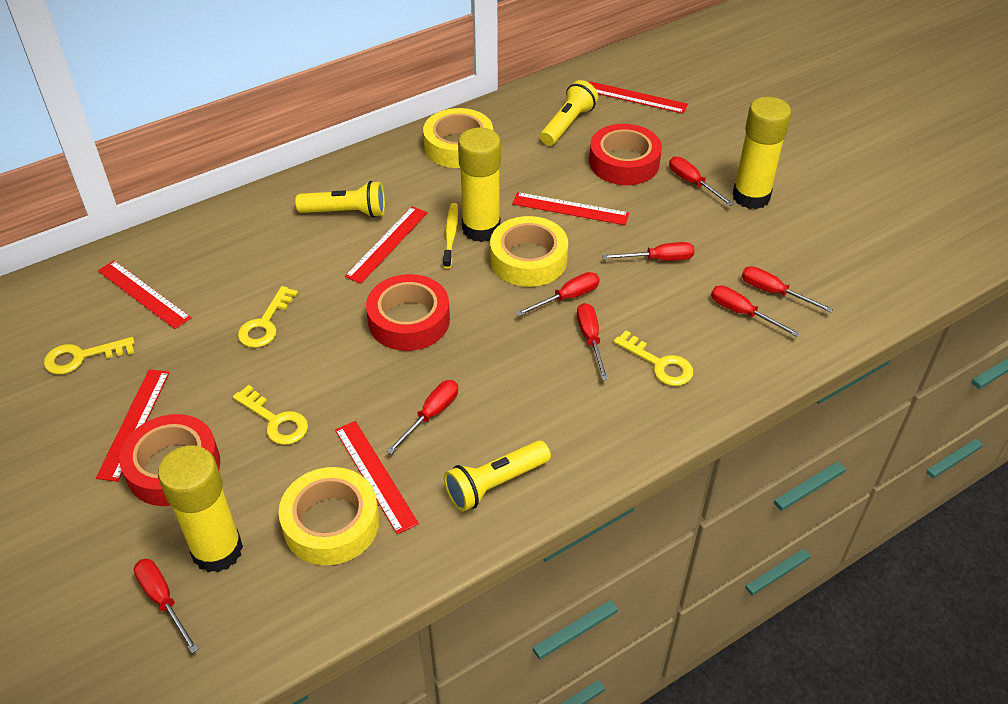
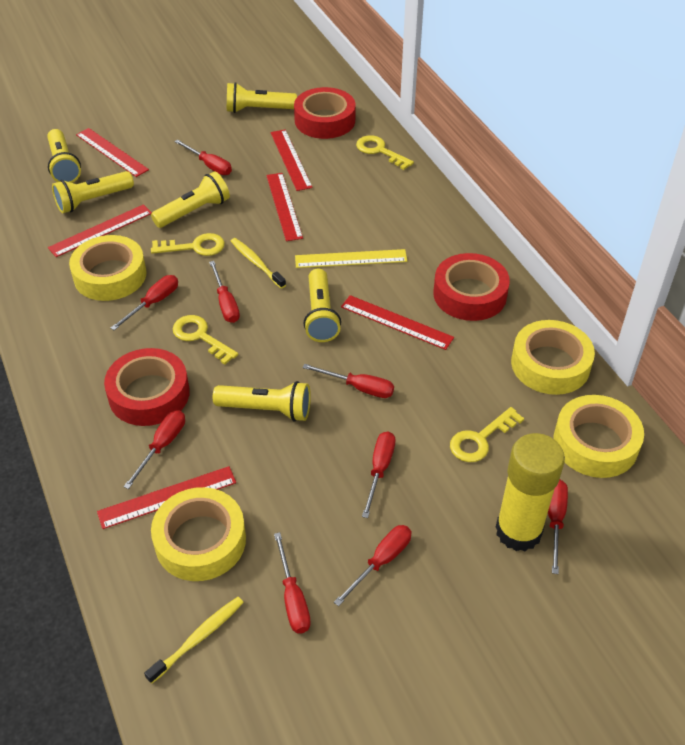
red screwdriver: 8 -> 9
yellow flashlight: 3 -> 6
yellow glue stick: 3 -> 1
yellow ruler: 0 -> 1
yellow tape: 3 -> 4
yellow toothbrush: 1 -> 2

